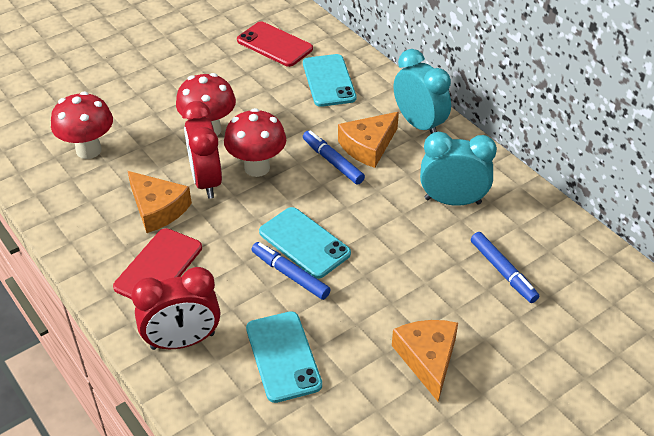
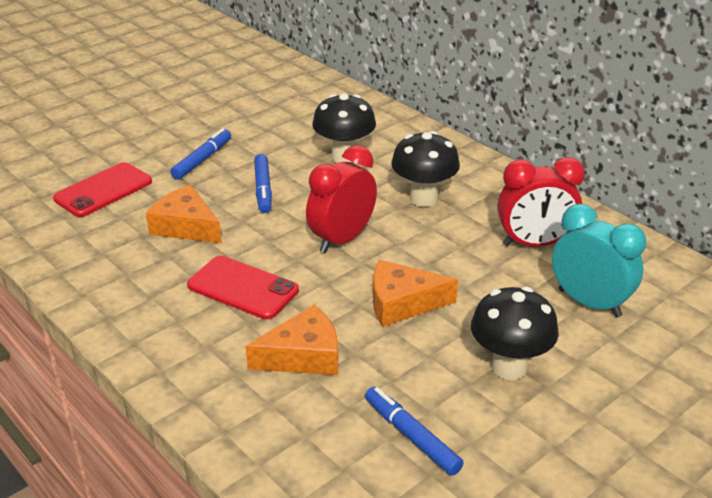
black mushroom: 0 -> 3
red mushroom: 3 -> 0
turquoise clock: 2 -> 1
turquoise phone: 3 -> 0

